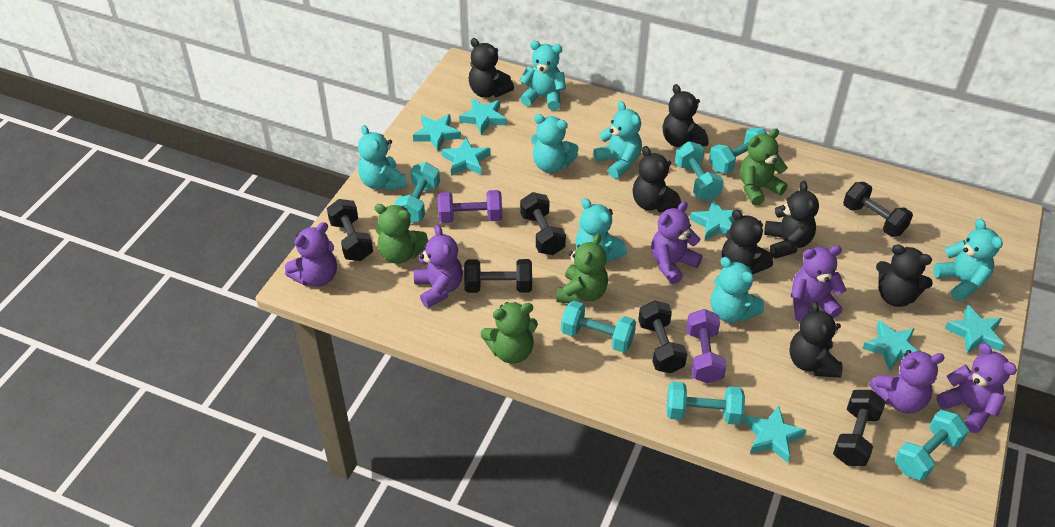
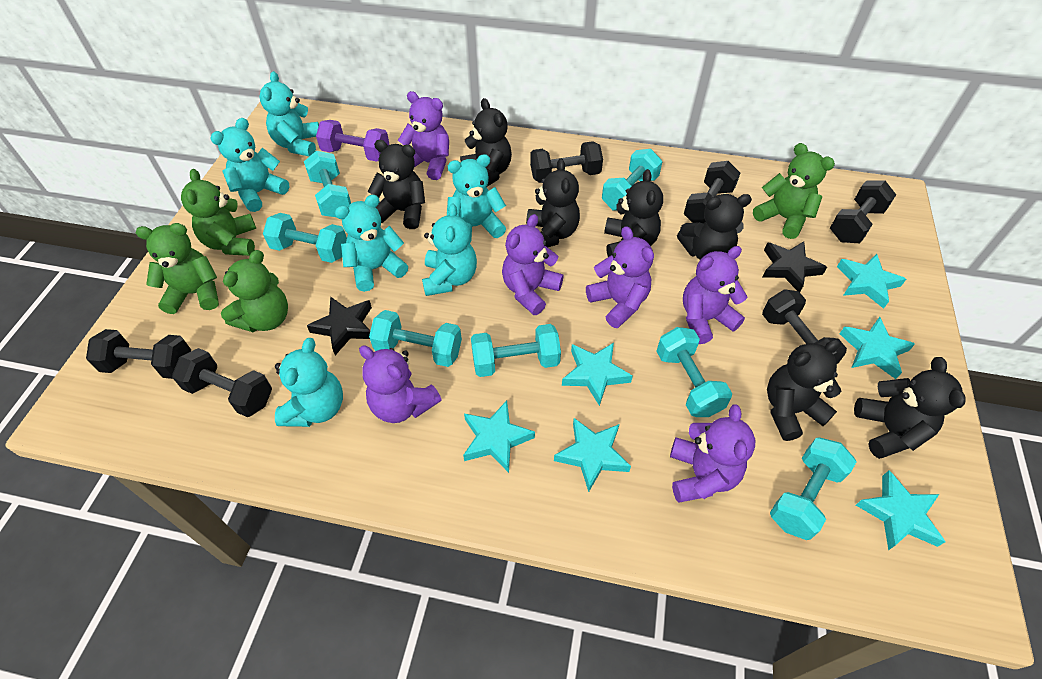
black star: 0 -> 2
purple dumbbell: 2 -> 1
turquoise dumbbell: 6 -> 7
turquoise star: 7 -> 6
turquoise teddy bear: 7 -> 6

